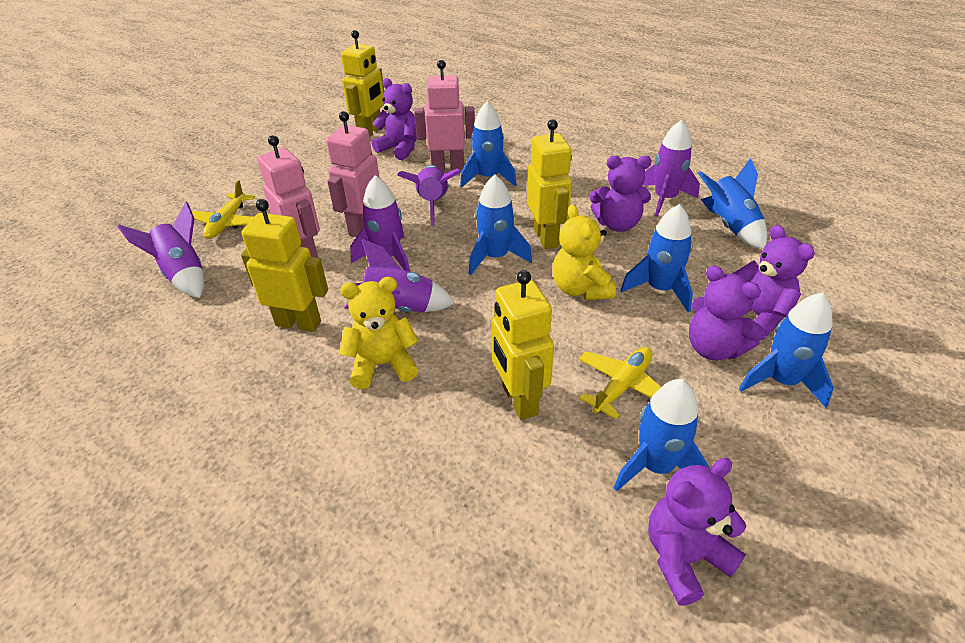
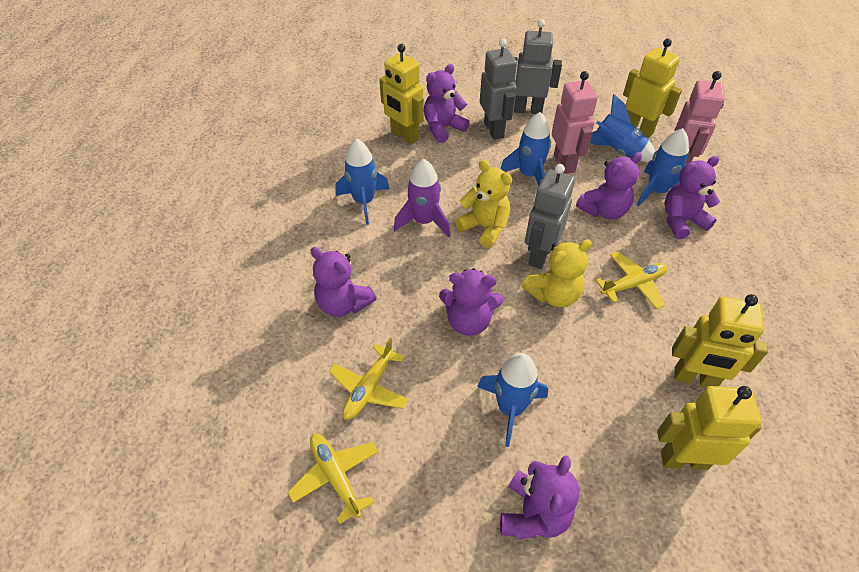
blue rocket: 6 -> 5
grey robot: 0 -> 3
pink robot: 3 -> 2
purple rocket: 5 -> 1
purple teddy bear: 5 -> 6
yellow plane: 2 -> 3

